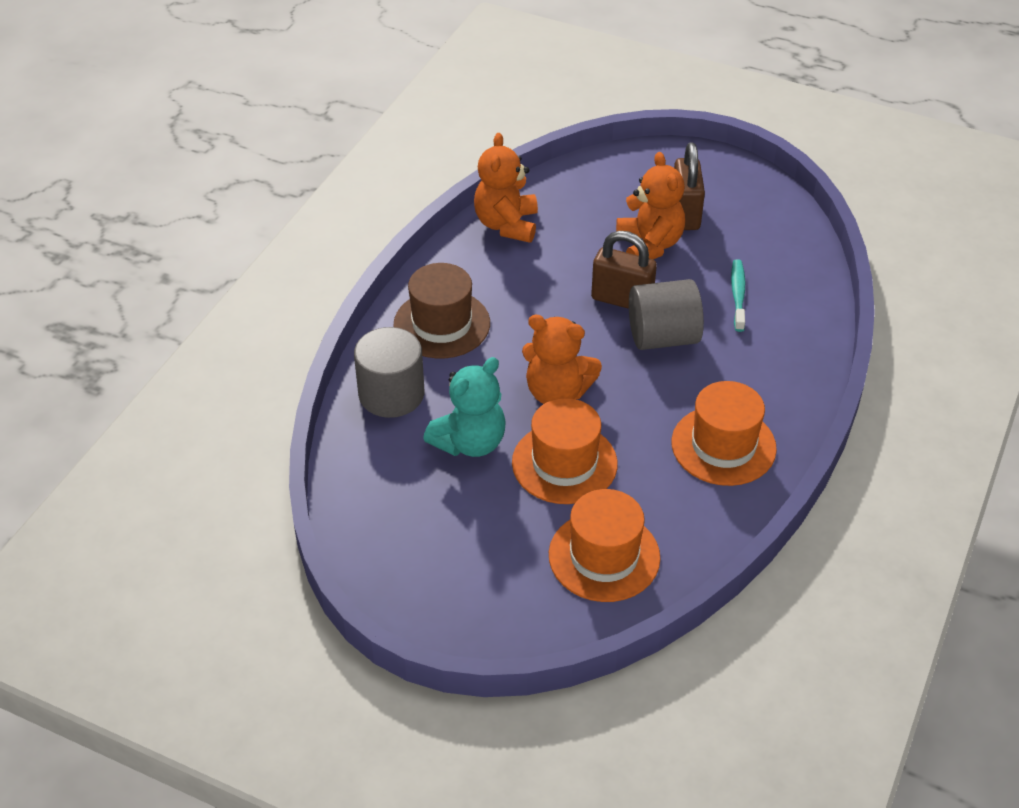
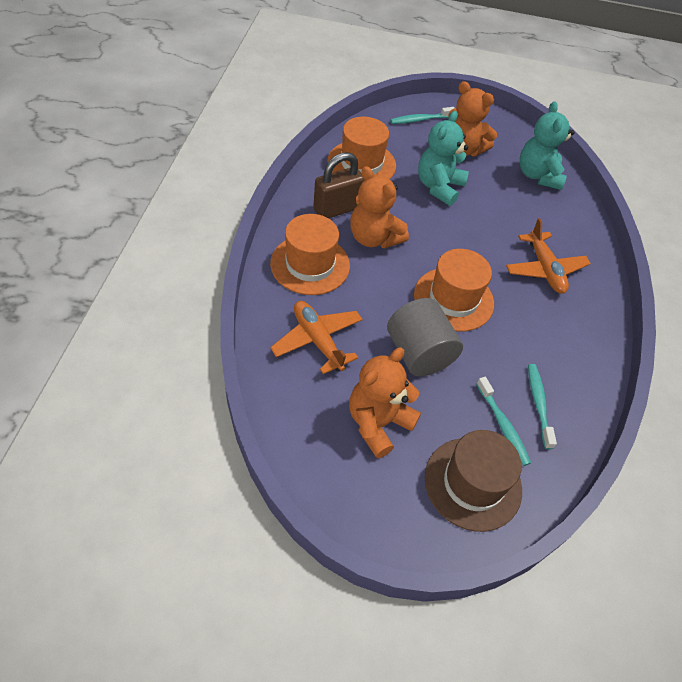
brown padlock: 2 -> 1
grey cylinder: 2 -> 1
orange plane: 0 -> 2
turquoise teddy bear: 1 -> 2
turquoise toothbrush: 1 -> 3

